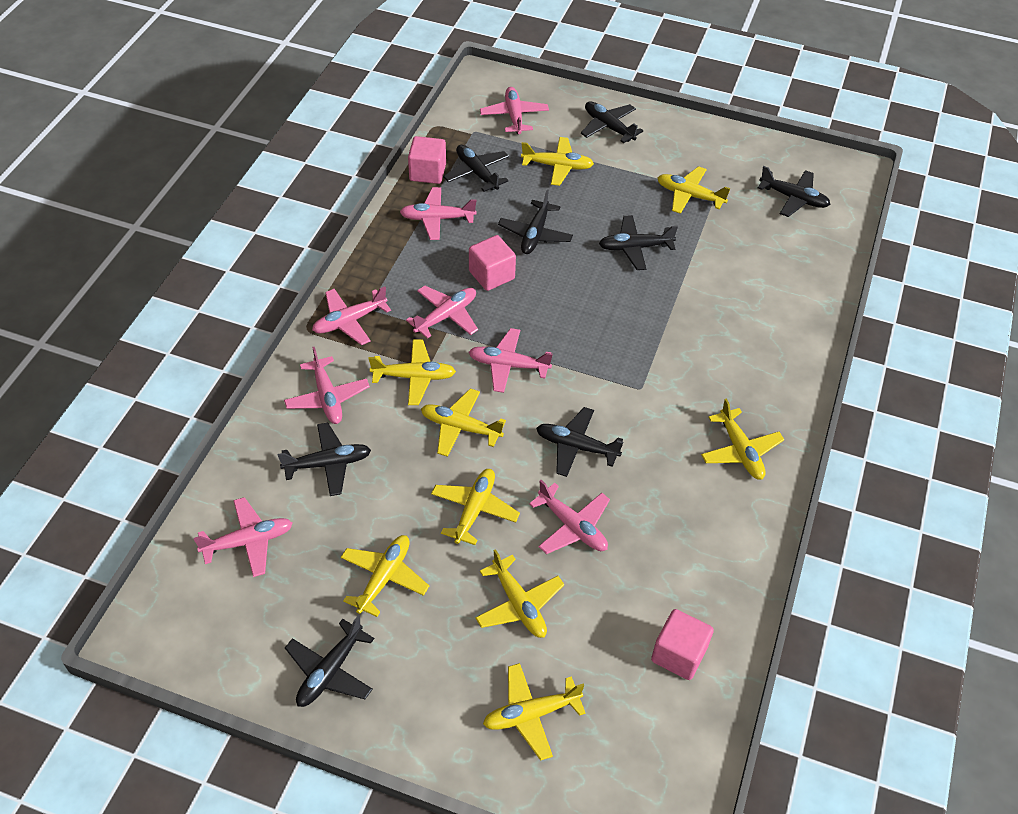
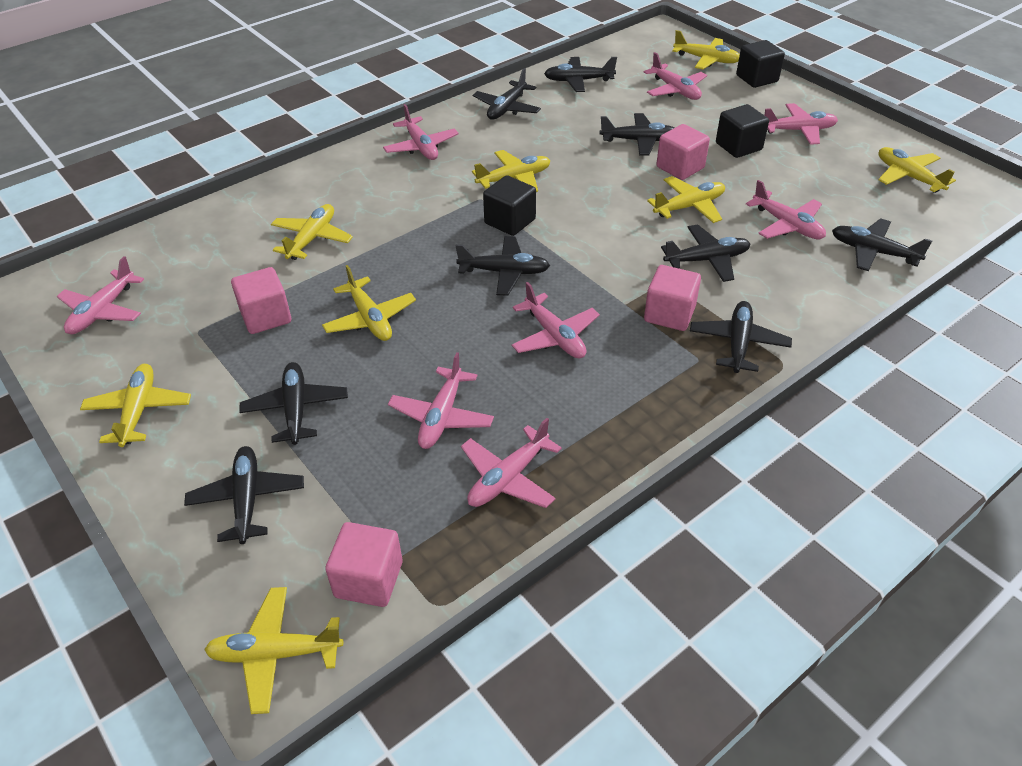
black cube: 0 -> 3
black plane: 8 -> 9
pink cube: 3 -> 4
yellow plane: 9 -> 8

